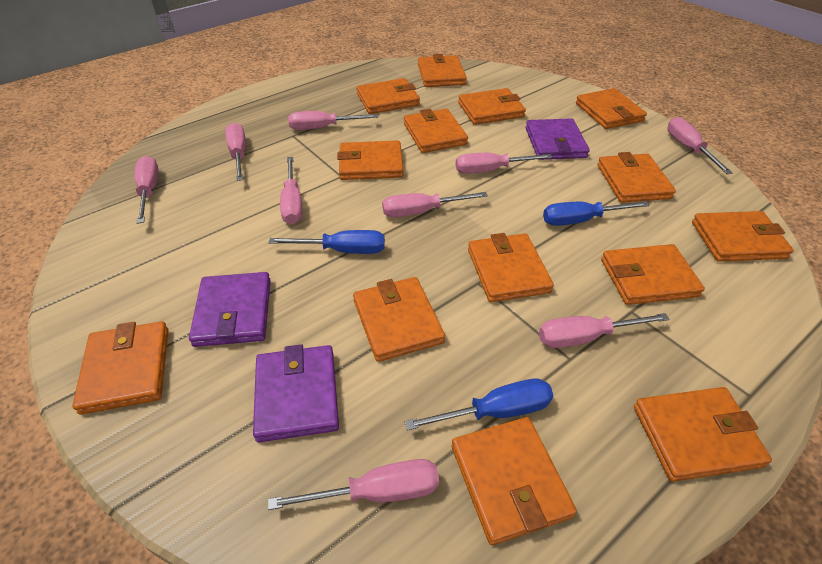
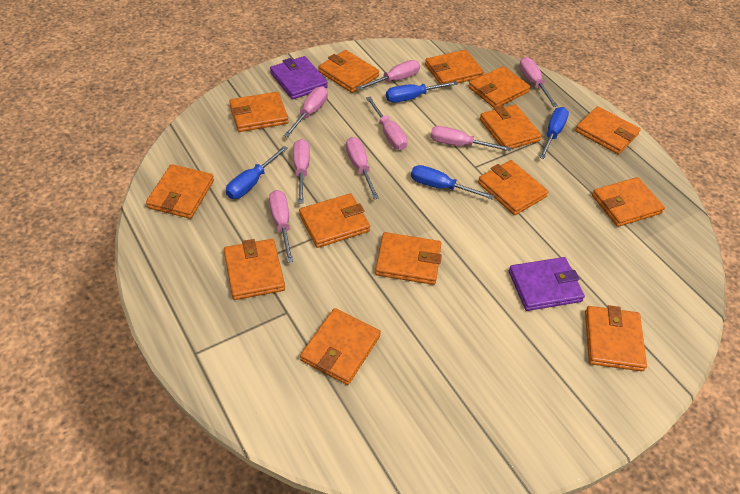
blue screwdriver: 3 -> 4
pink screwdriver: 9 -> 8
purple wallet: 3 -> 2

